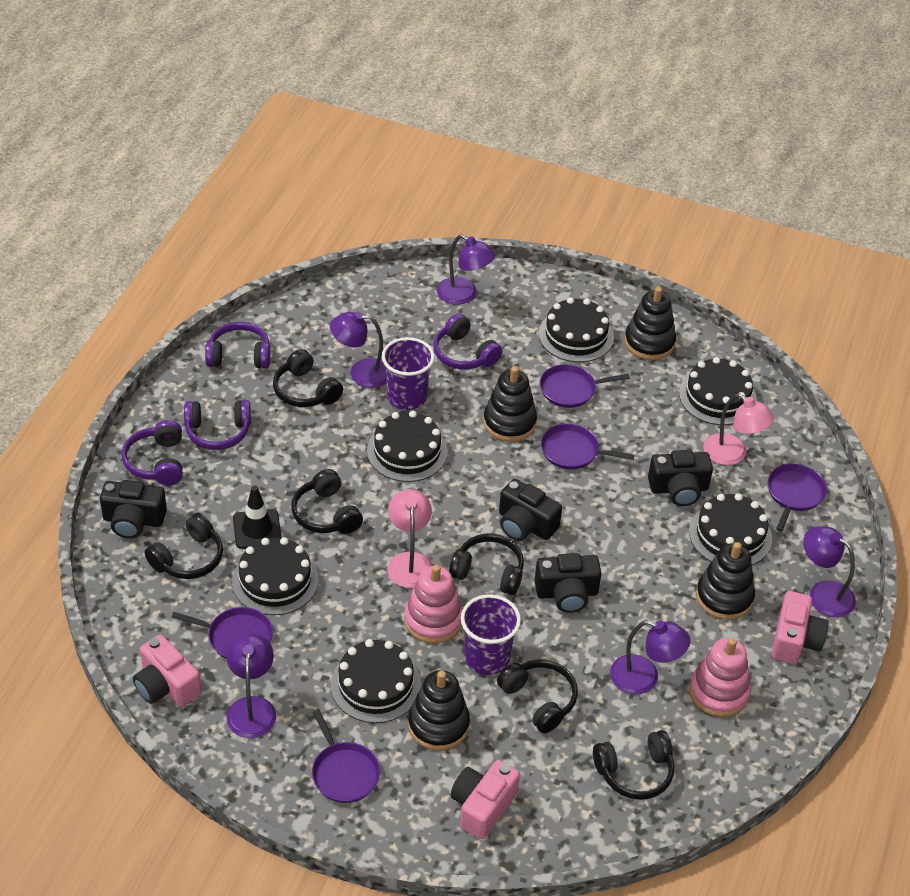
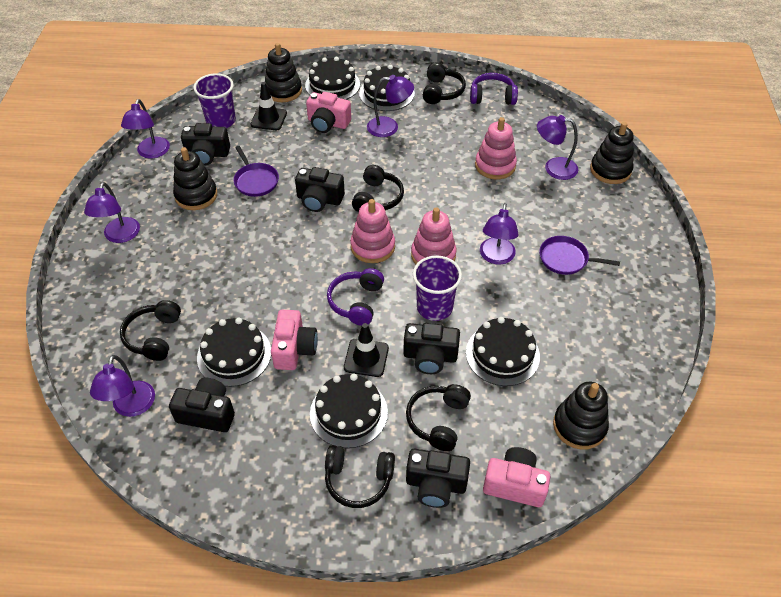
black cake: 6 -> 5
black camera: 4 -> 5
black headphones: 6 -> 5
black traffic cone: 1 -> 2
pink lamp: 2 -> 0
pink stacking toy: 2 -> 3
purple headphones: 4 -> 2
purple lamp: 5 -> 6
purple pan: 5 -> 2

